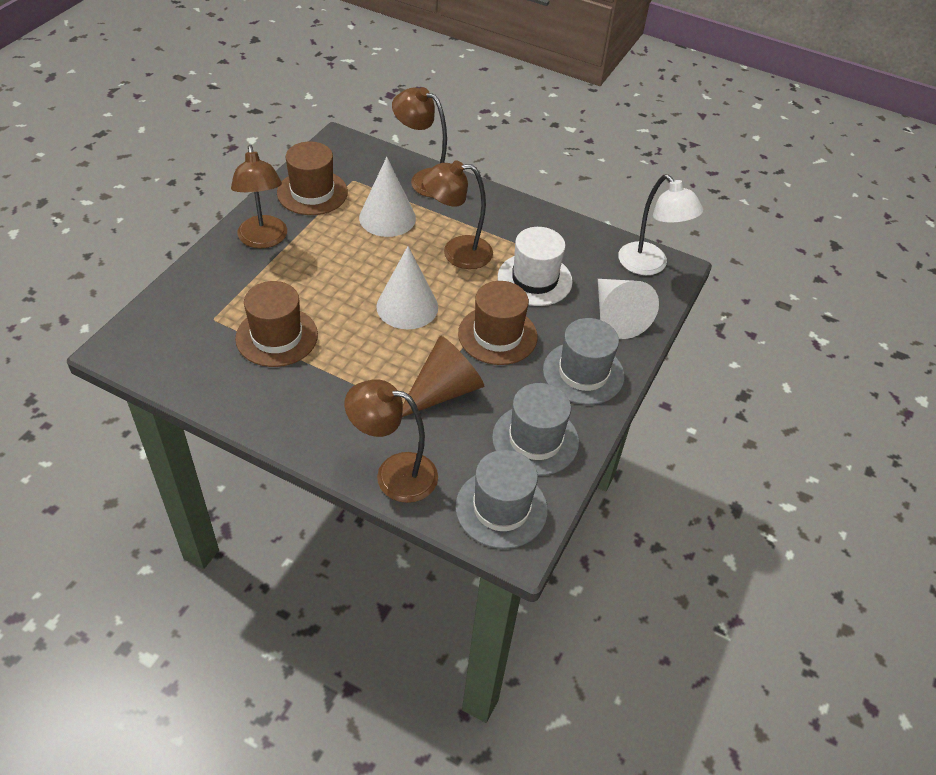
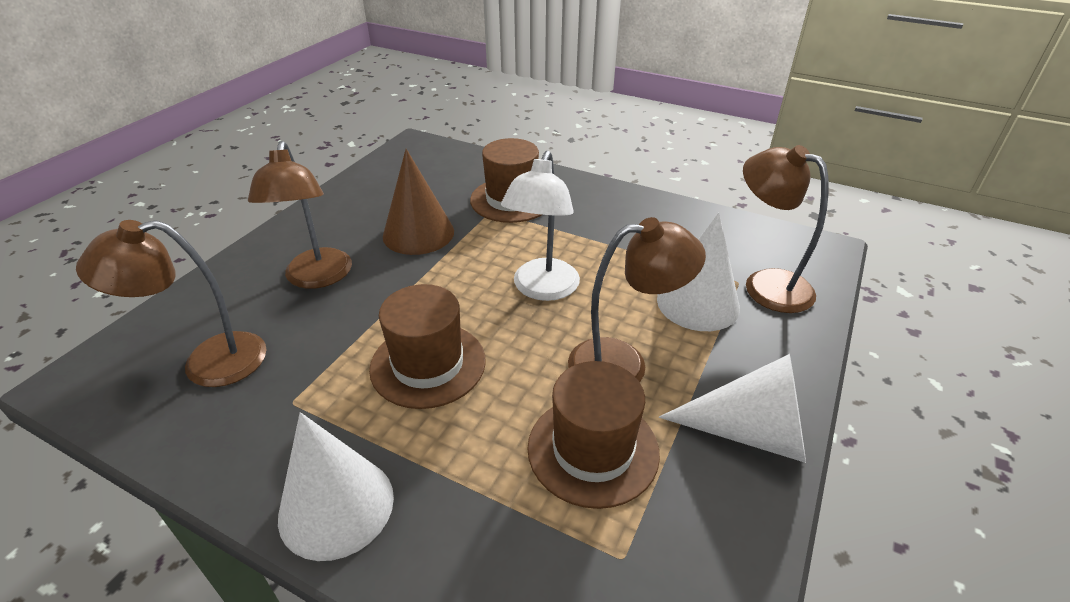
grey hat: 3 -> 0
white hat: 1 -> 0

